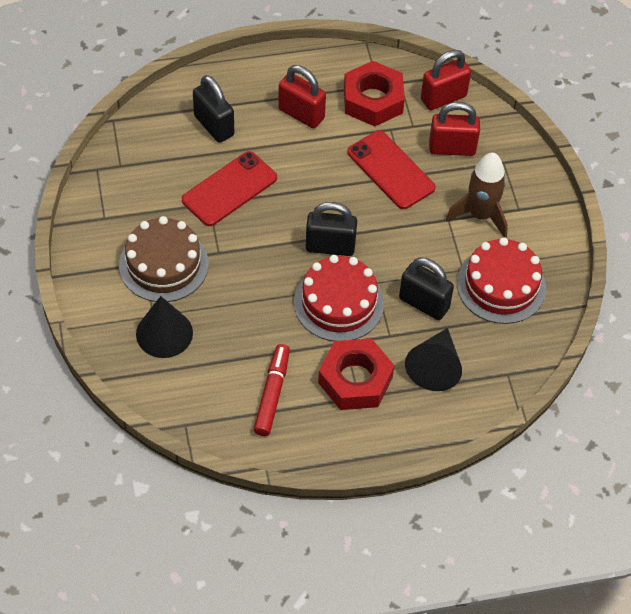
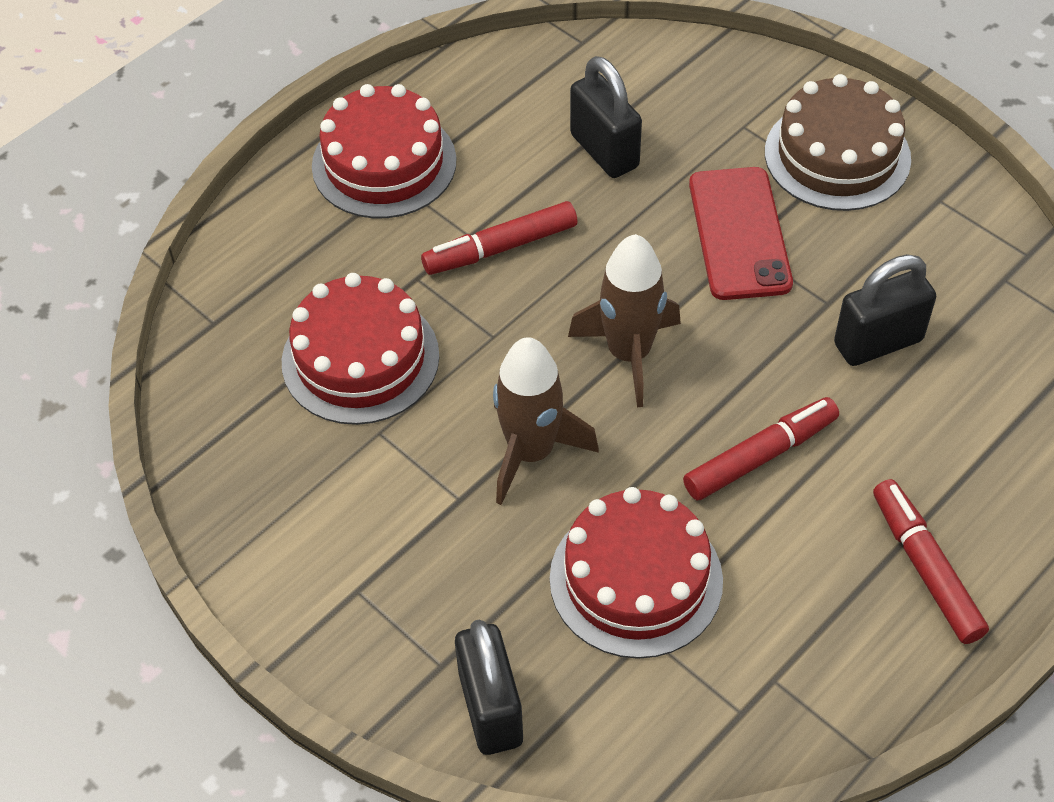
black cone: 2 -> 0
brown rocket: 1 -> 2
red cake: 2 -> 3
red marker: 1 -> 3
red nut: 2 -> 0
red padlock: 3 -> 0
red phone: 2 -> 1

